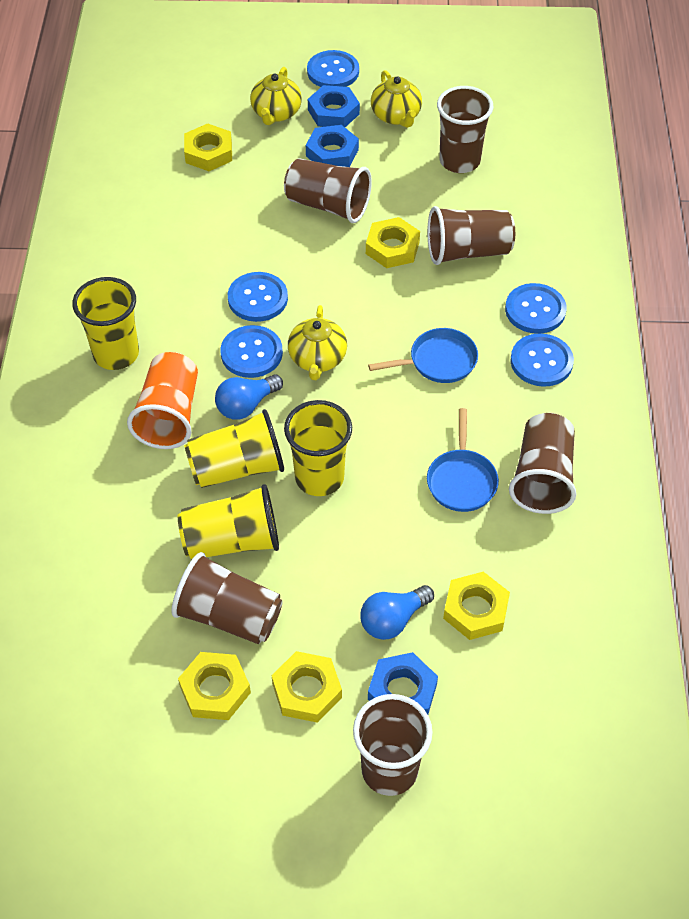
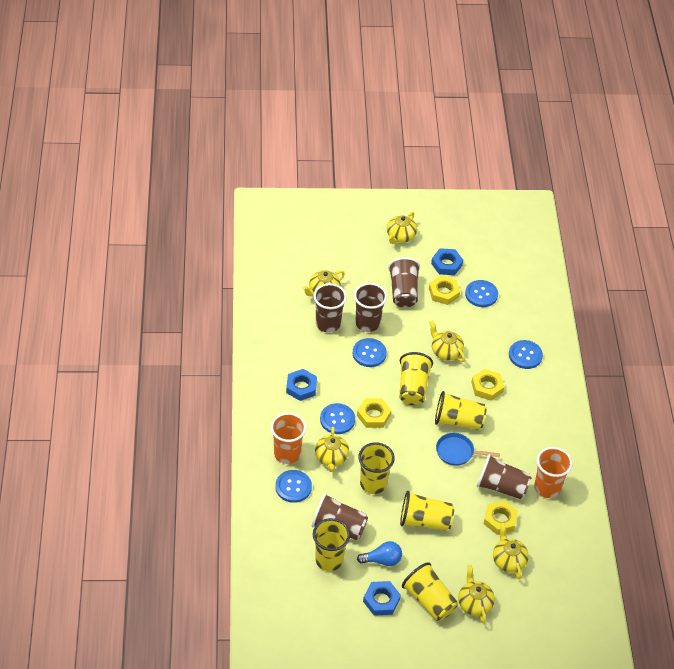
blue light bulb: 2 -> 1
blue pan: 2 -> 1
brown cup: 6 -> 5
orange cup: 1 -> 2
yellow cup: 4 -> 6
yellow nut: 5 -> 4
yellow teapot: 3 -> 6

